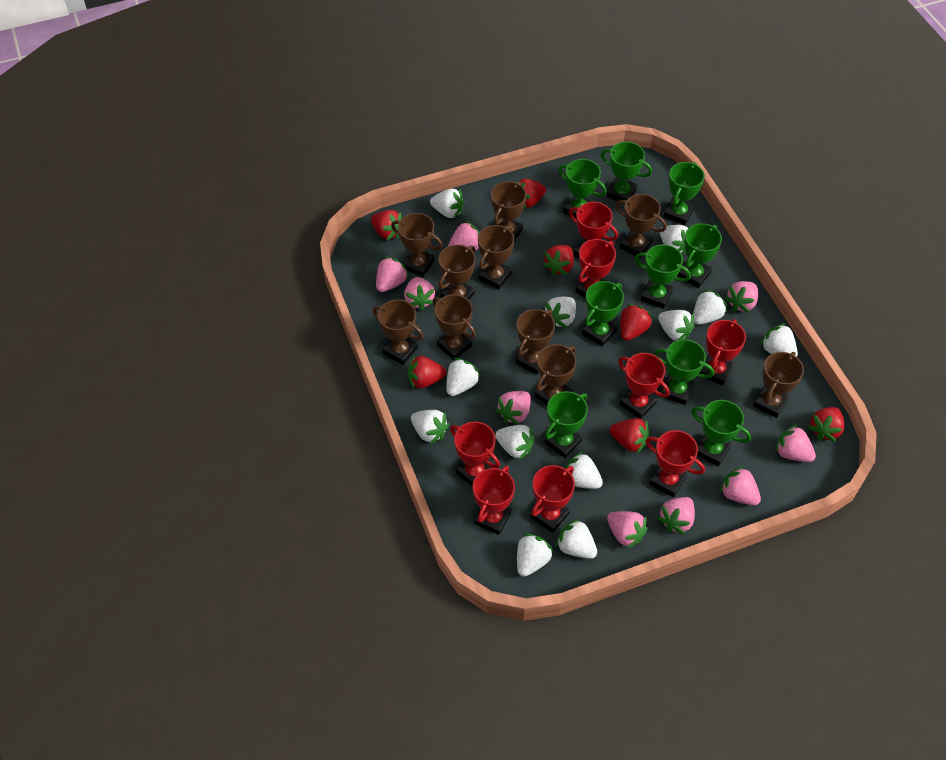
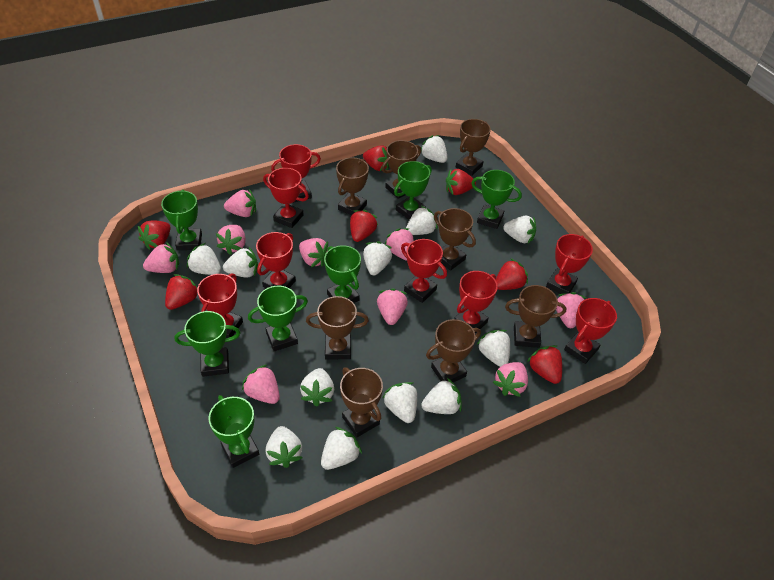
brown trophy: 10 -> 8
green trophy: 9 -> 7

